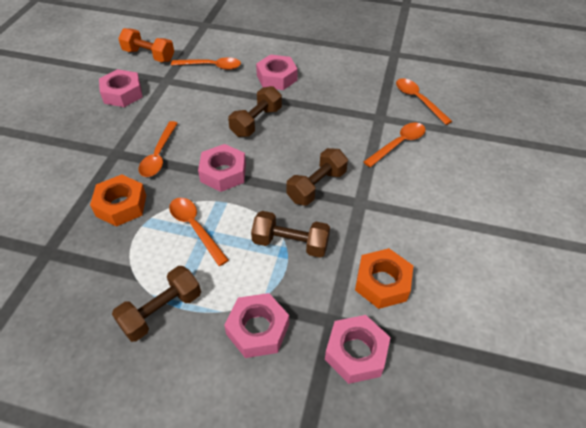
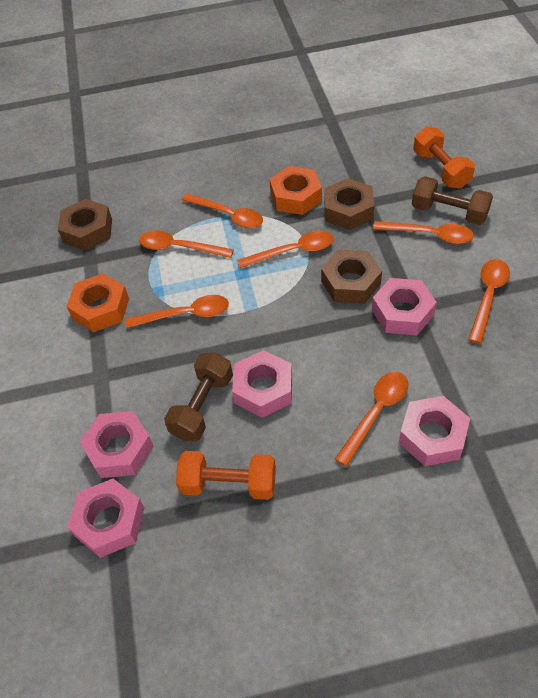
brown dumbbell: 4 -> 2
brown nut: 0 -> 3
orange dumbbell: 1 -> 2
orange spoon: 5 -> 7

